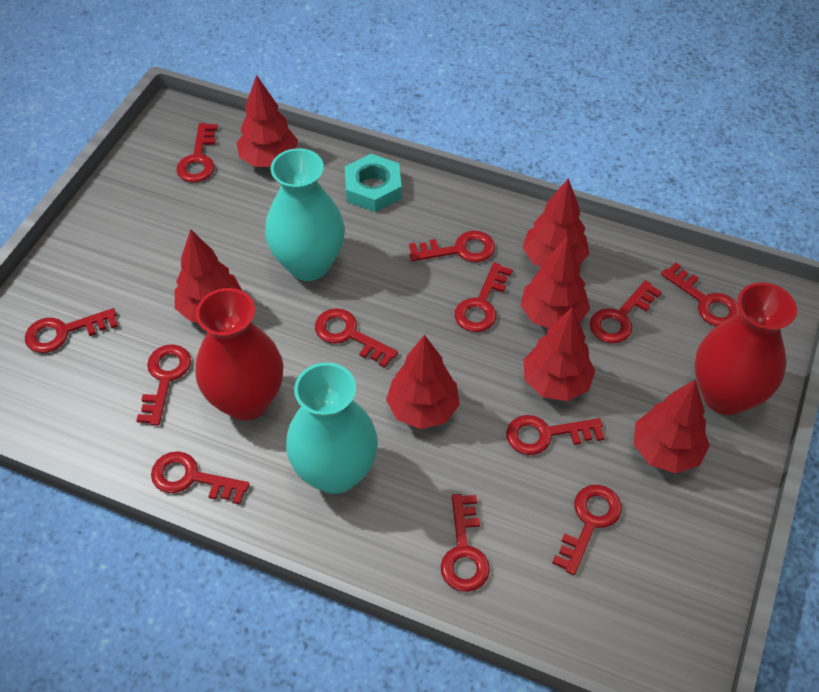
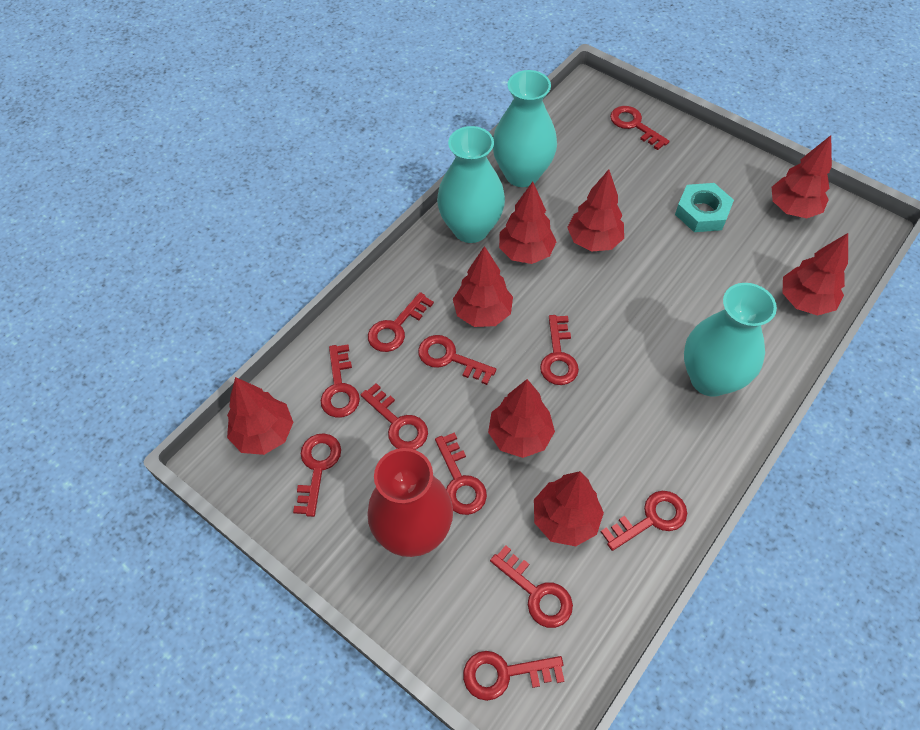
red key: 12 -> 11
red tree: 7 -> 8
red vase: 2 -> 1
turquoise vase: 2 -> 3

